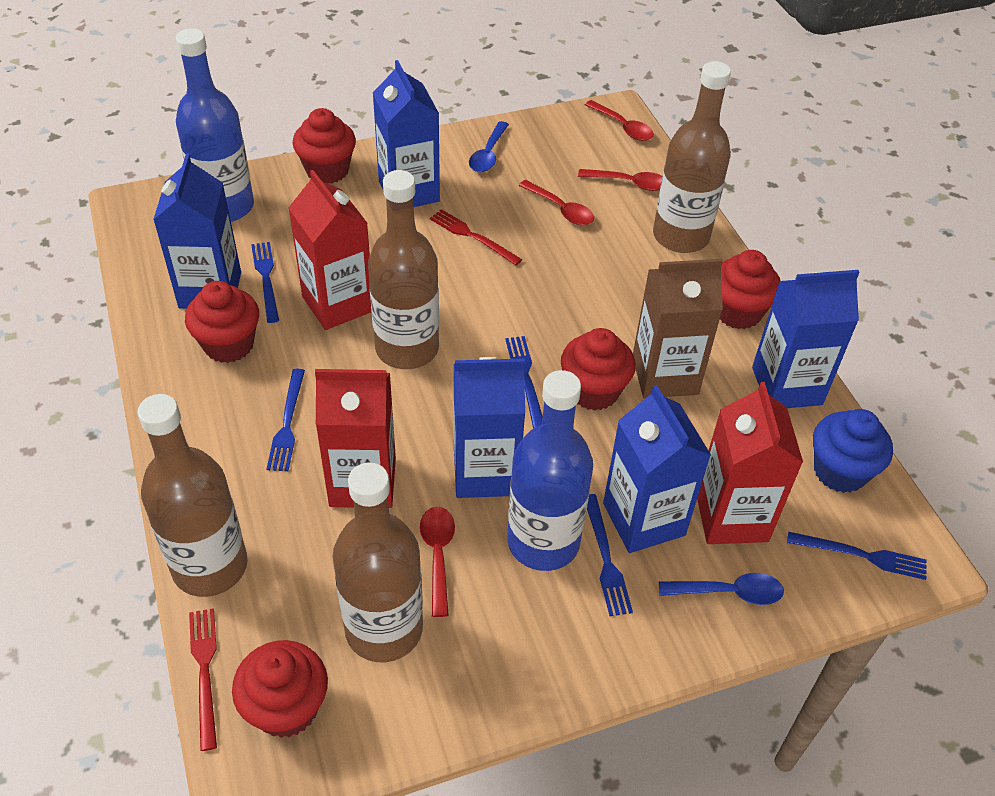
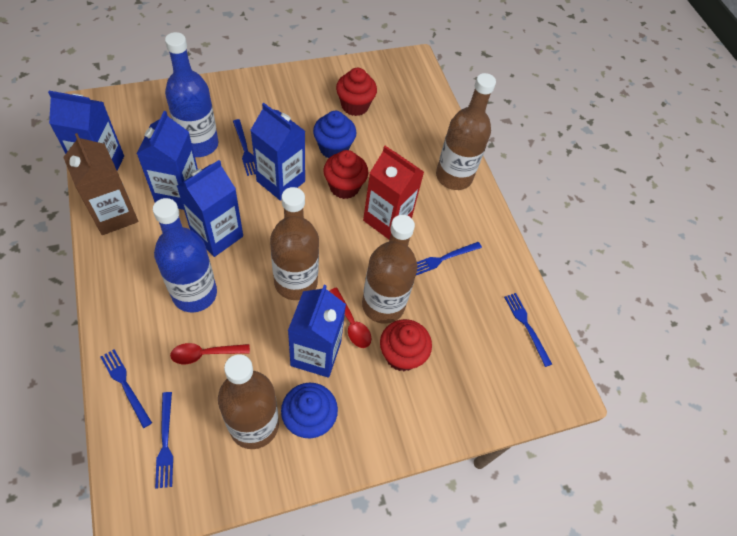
blue cupcake: 1 -> 2
blue spoon: 2 -> 0
red carton: 3 -> 1
red cupcake: 5 -> 3
red fork: 2 -> 0
red spoon: 4 -> 2

